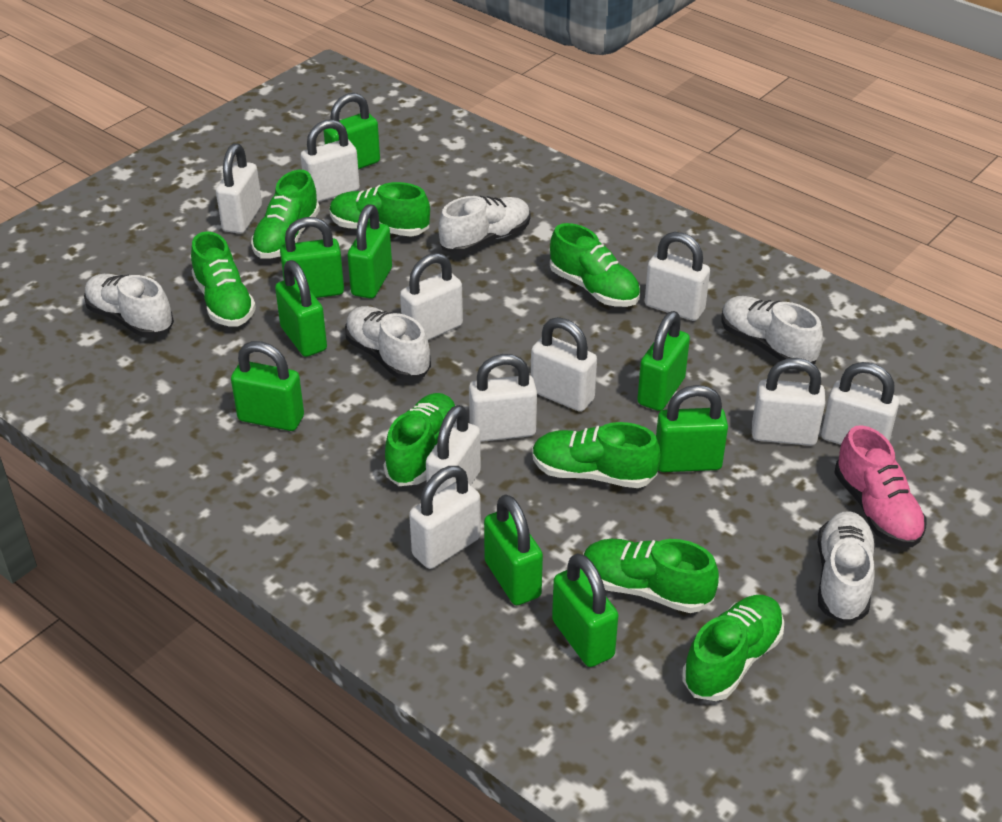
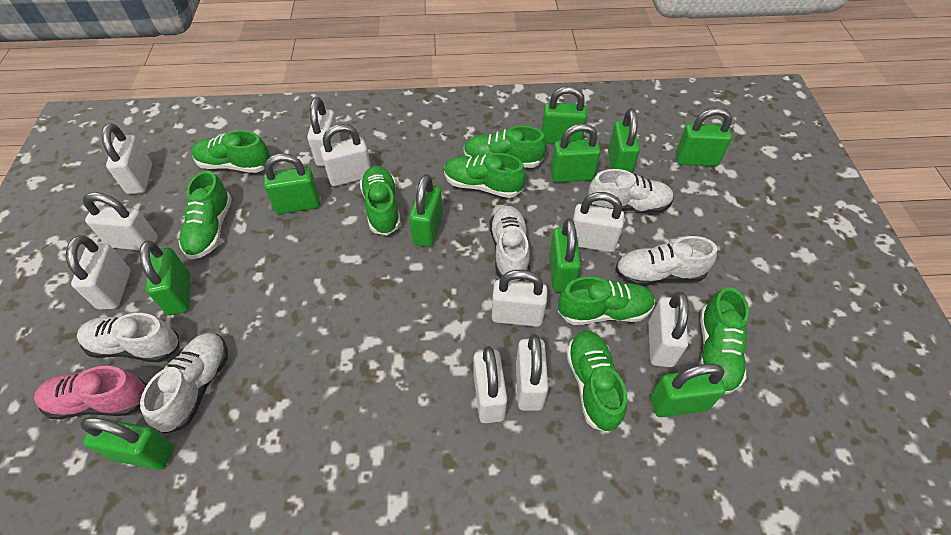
green padlock: 9 -> 10

